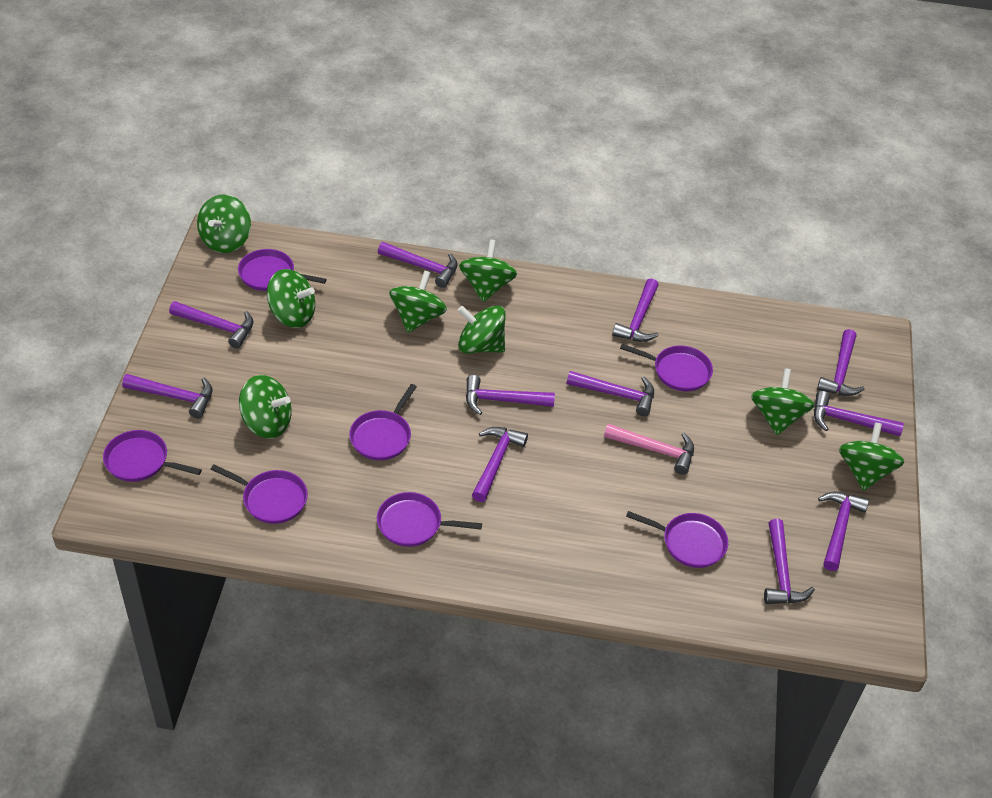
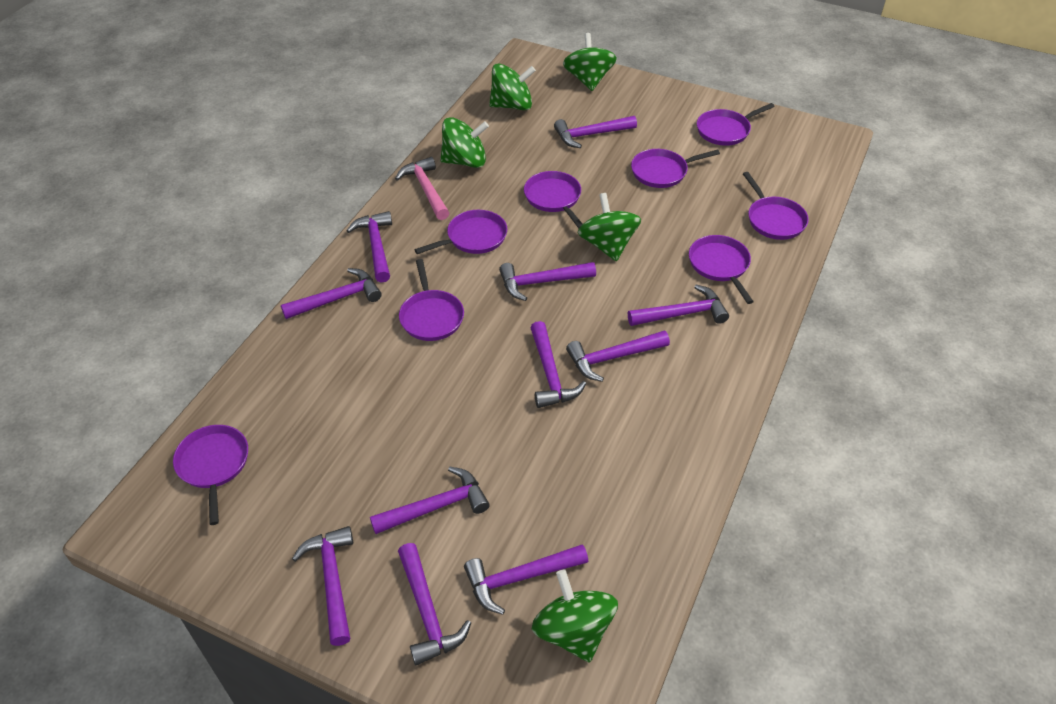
green spinning top: 8 -> 5
purple pan: 7 -> 8

